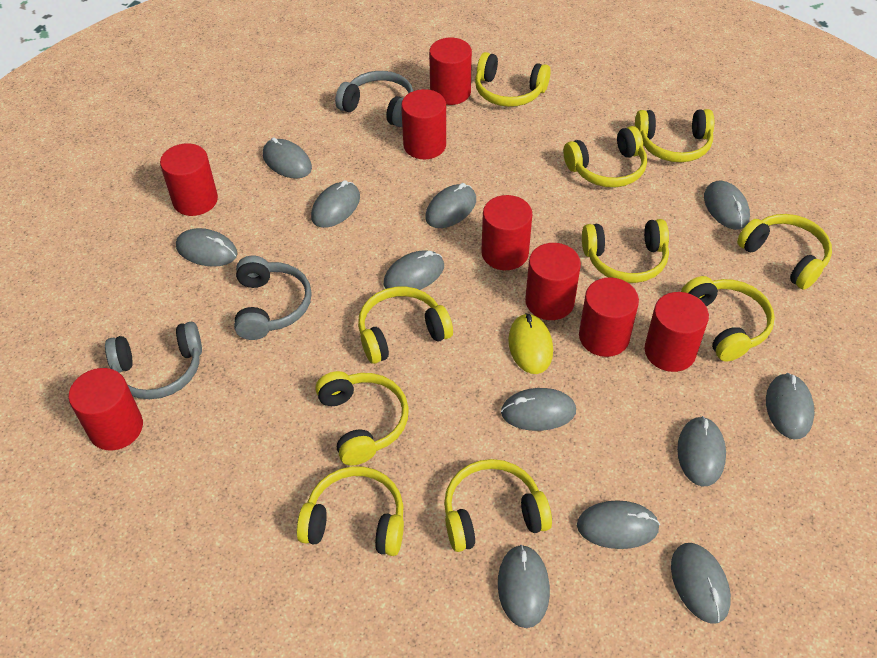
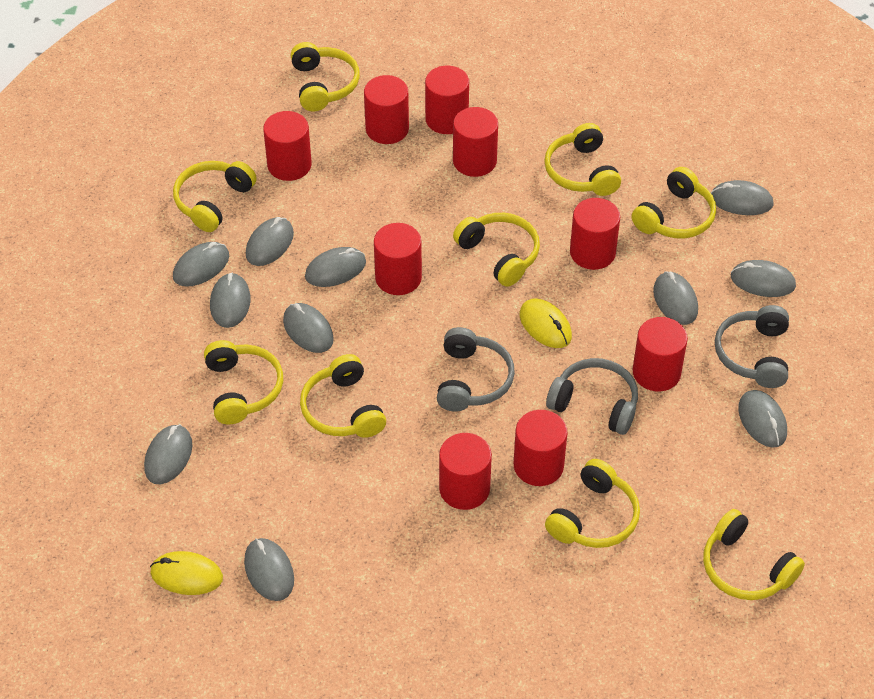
grey mouse: 12 -> 11
red cylinder: 8 -> 9
yellow headphones: 10 -> 9
yellow mouse: 1 -> 2

